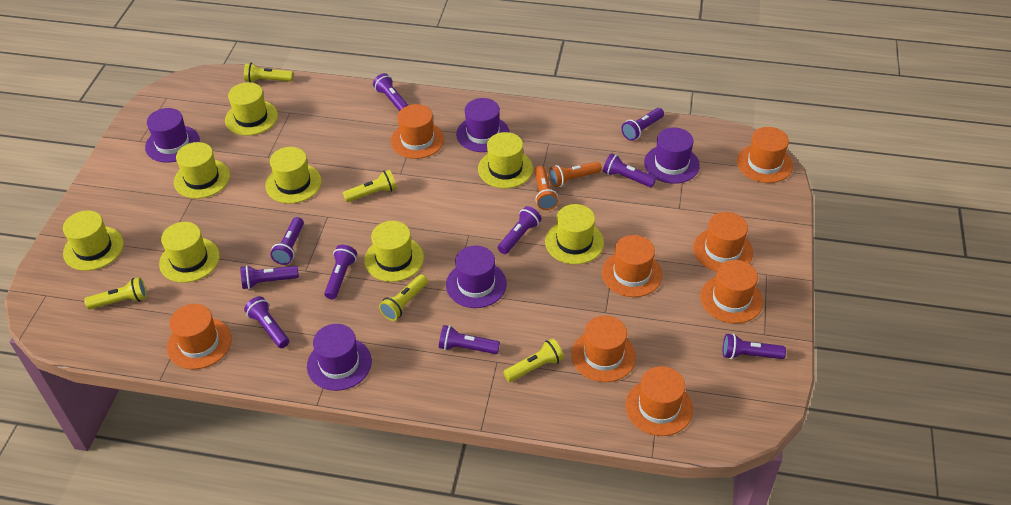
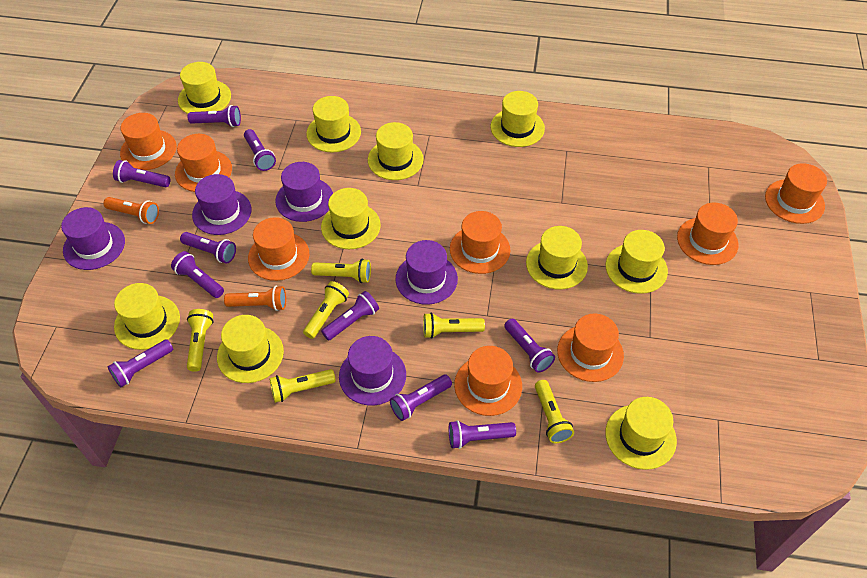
yellow flashlight: 5 -> 6
yellow hat: 8 -> 10

